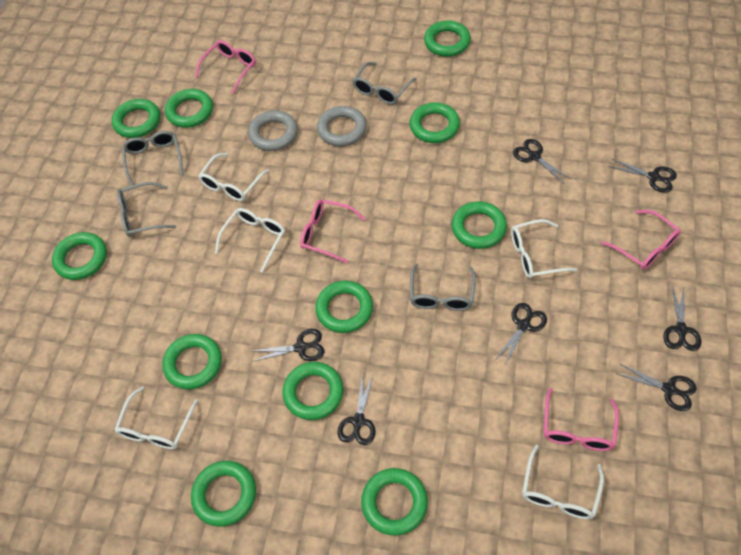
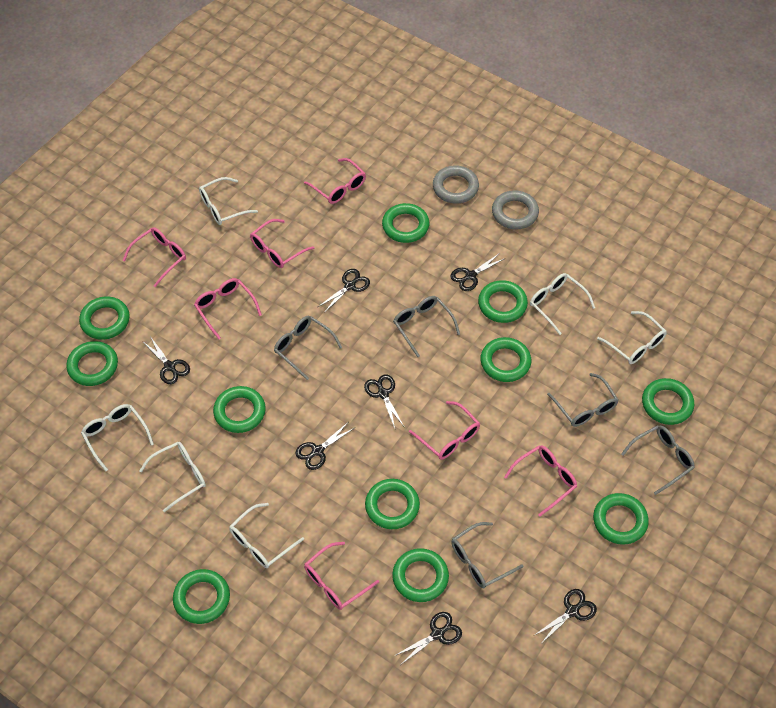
grey glasses: 4 -> 5
pink glasses: 4 -> 7
white glasses: 5 -> 6

